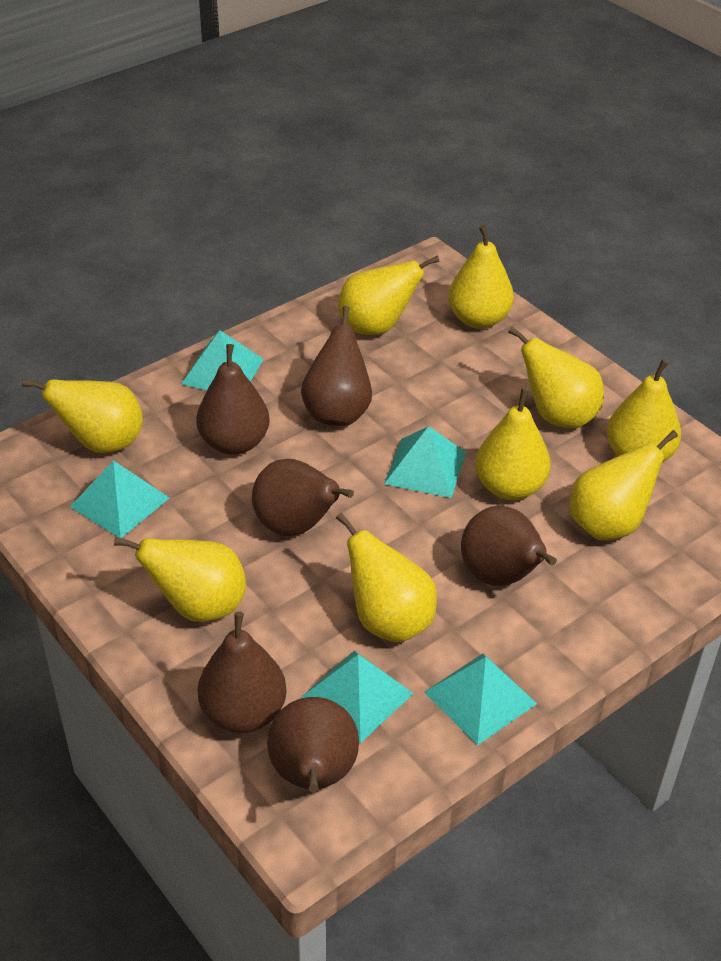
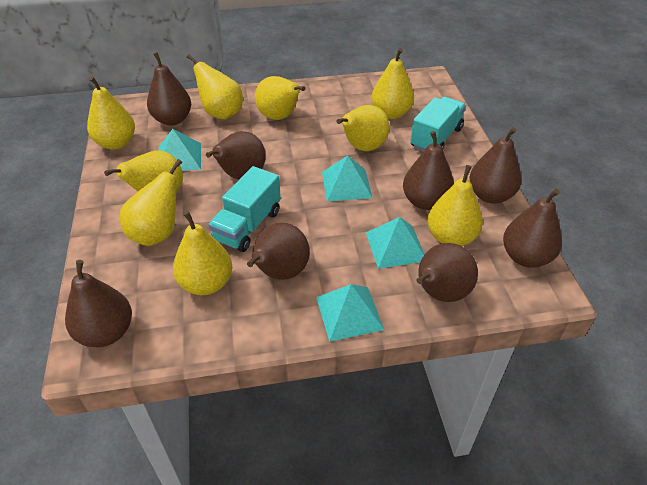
brown pear: 6 -> 8
turquoise pyramid: 5 -> 4
turquoise truck: 0 -> 2

